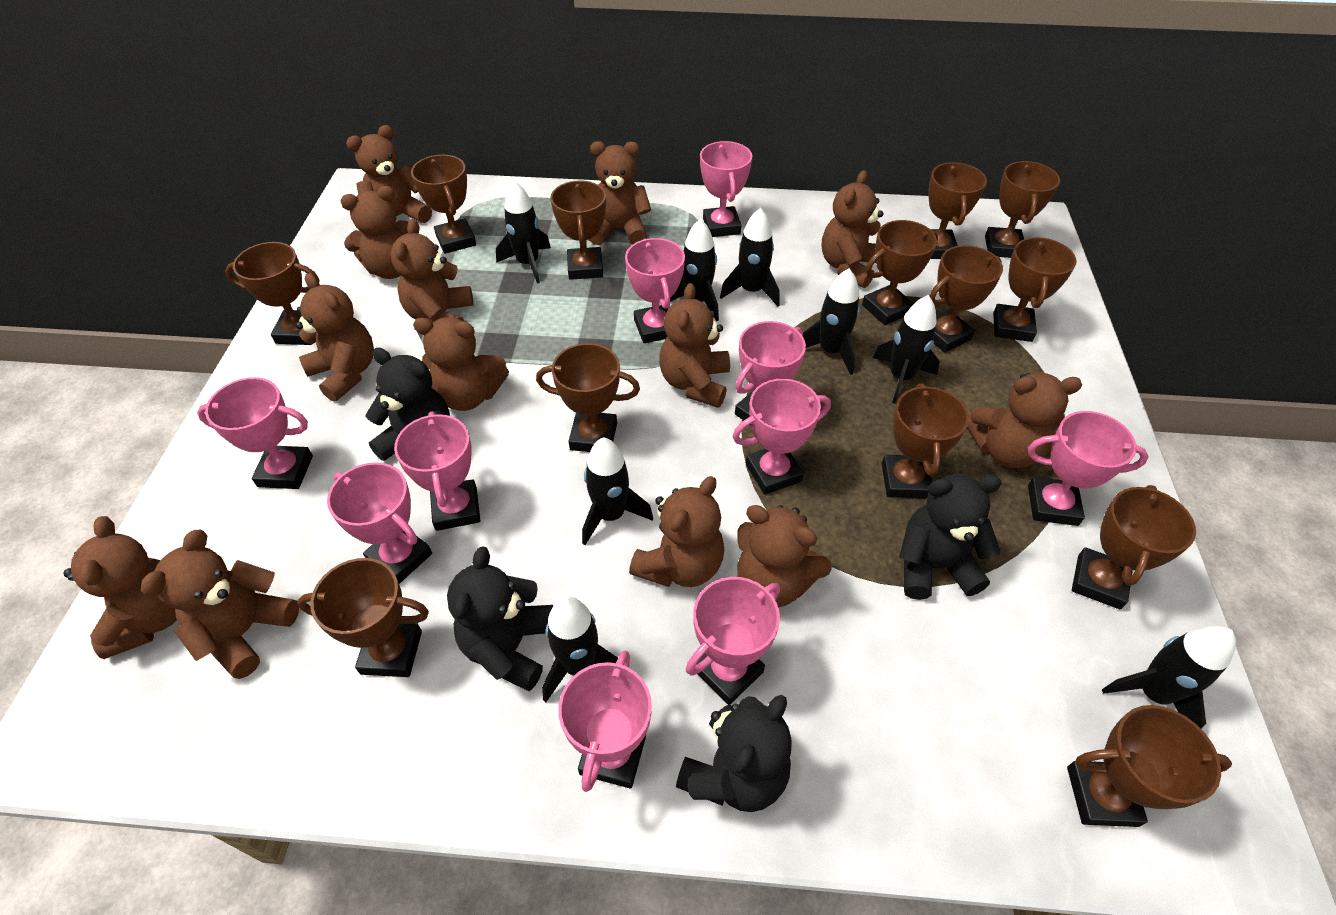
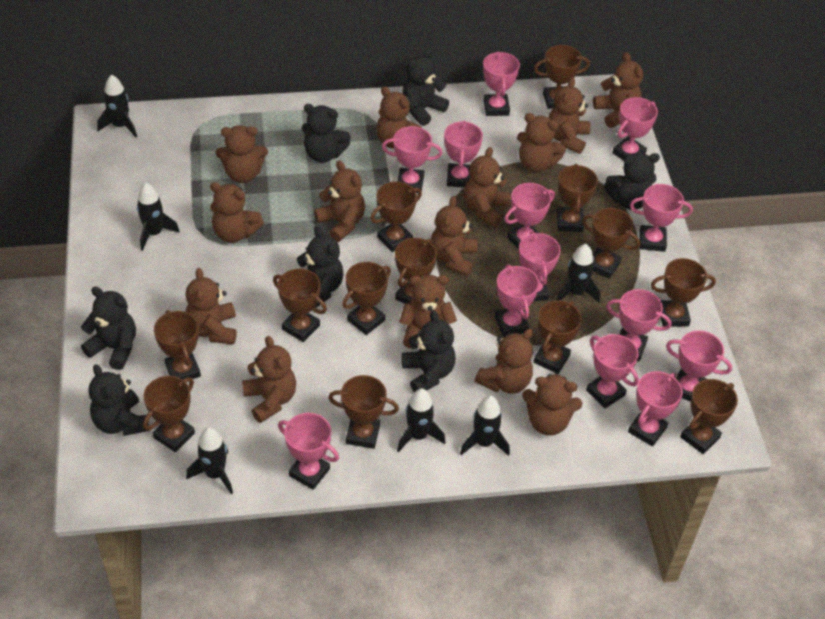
black rocket: 8 -> 6
black teddy bear: 4 -> 7
brown teddy bear: 13 -> 14
pink trophy: 10 -> 13

